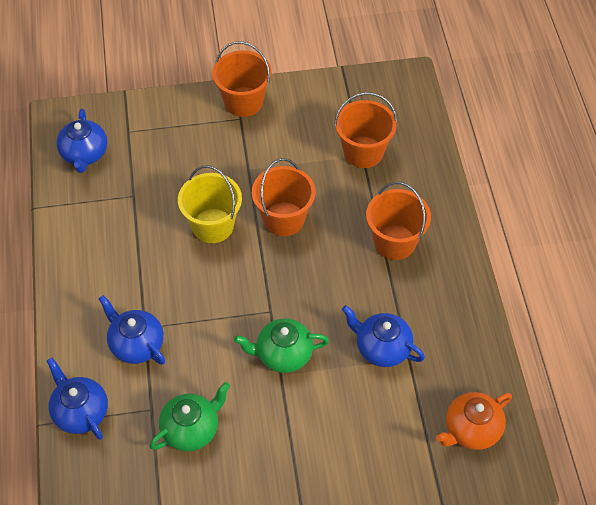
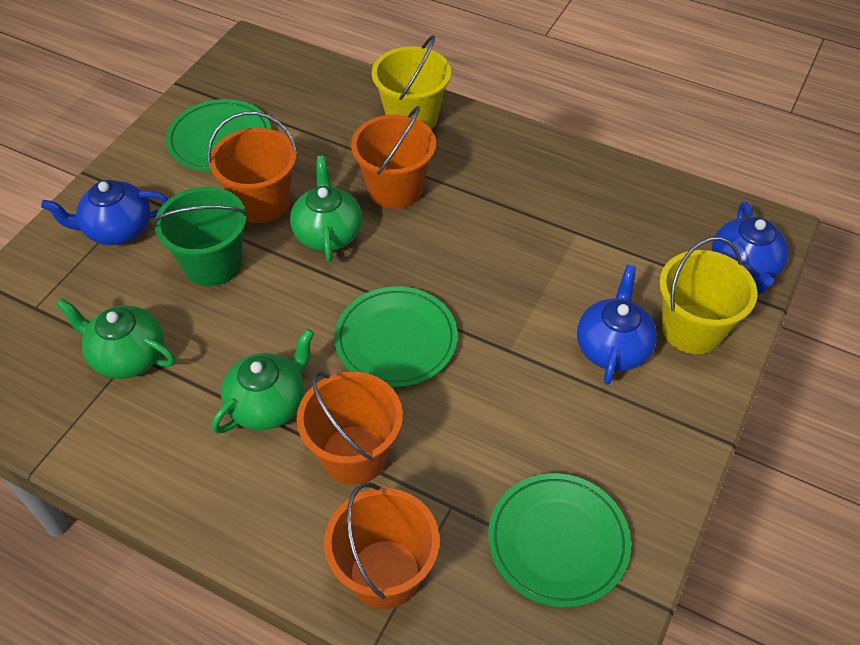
blue teapot: 4 -> 3
green bucket: 0 -> 1
green plate: 0 -> 3
green teapot: 2 -> 3
orange teapot: 1 -> 0
yellow bucket: 1 -> 2

